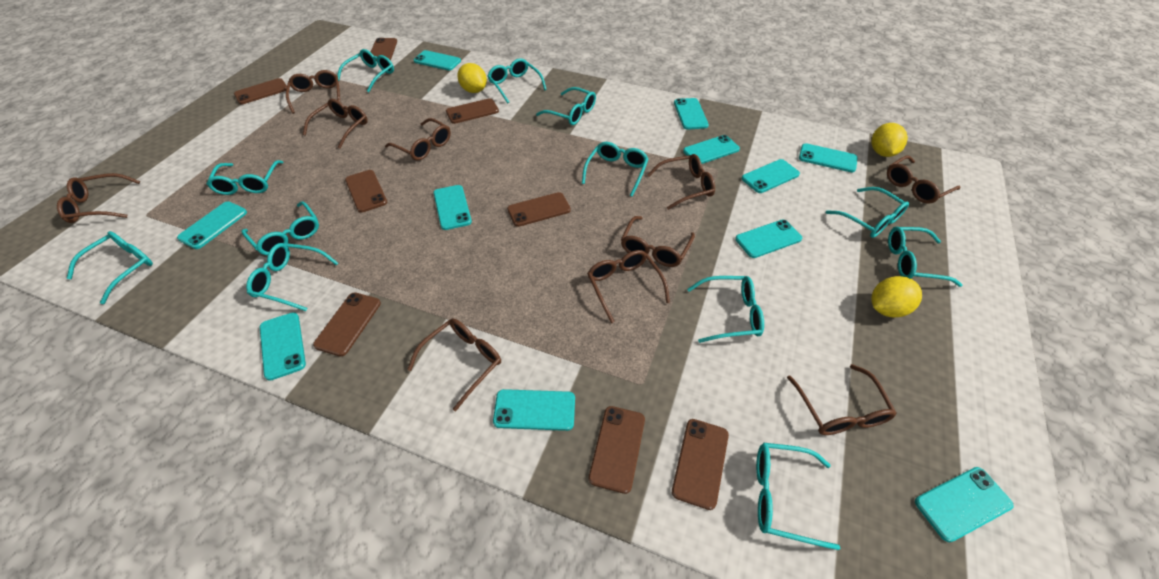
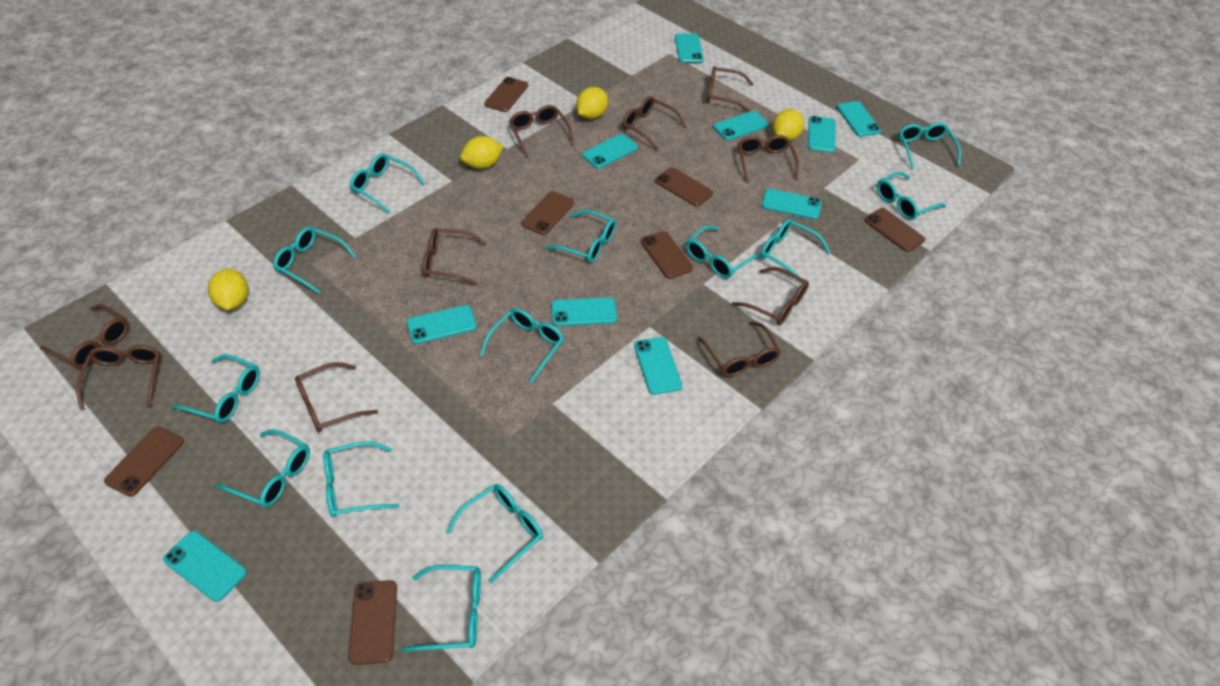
brown phone: 8 -> 7
turquoise glasses: 12 -> 13
turquoise phone: 11 -> 10
yellow lemon: 3 -> 4

